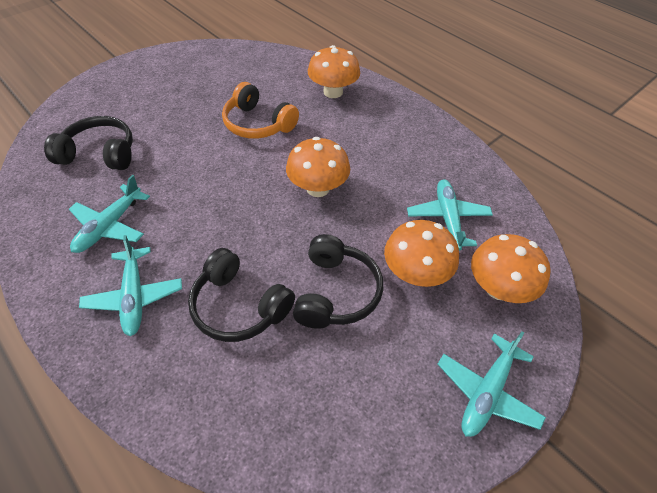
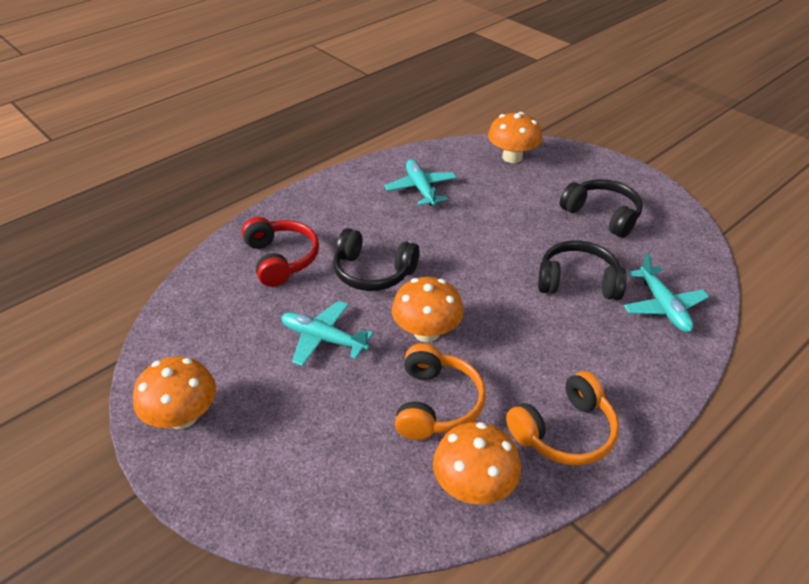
orange headphones: 1 -> 2
red headphones: 0 -> 1
turquoise plane: 4 -> 3

